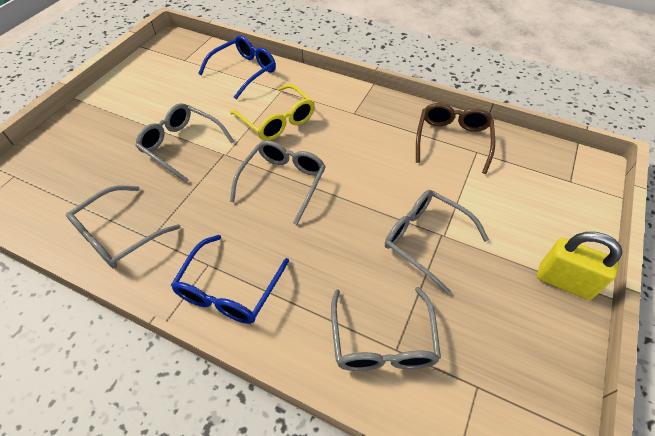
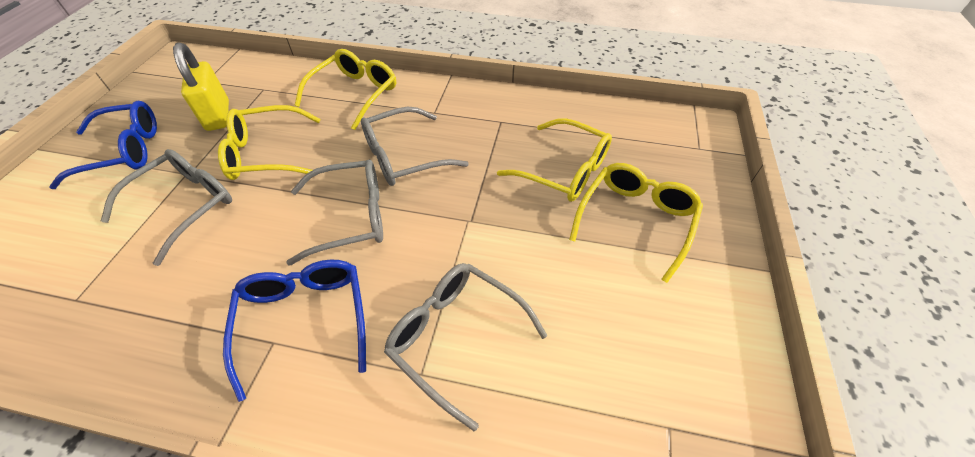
brown glasses: 1 -> 0
grey glasses: 5 -> 4
yellow glasses: 1 -> 4

